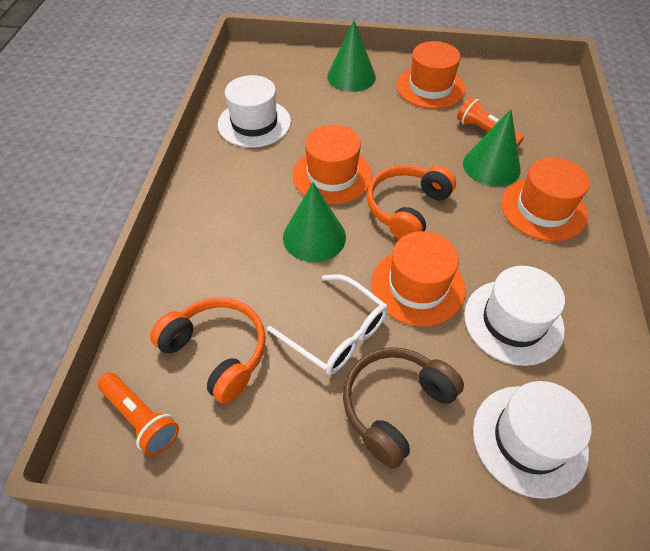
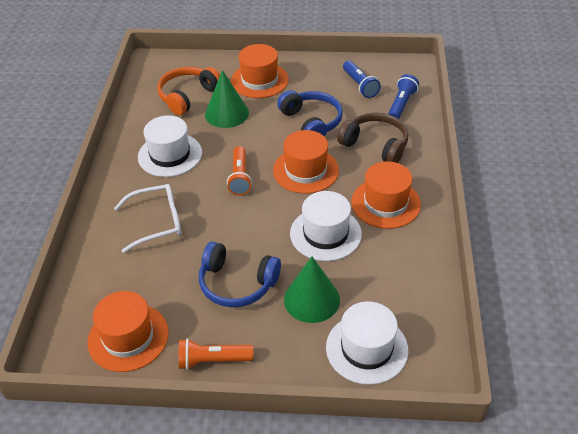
blue flashlight: 0 -> 2
blue headphones: 0 -> 2
green cone: 3 -> 2
orange headphones: 2 -> 1

